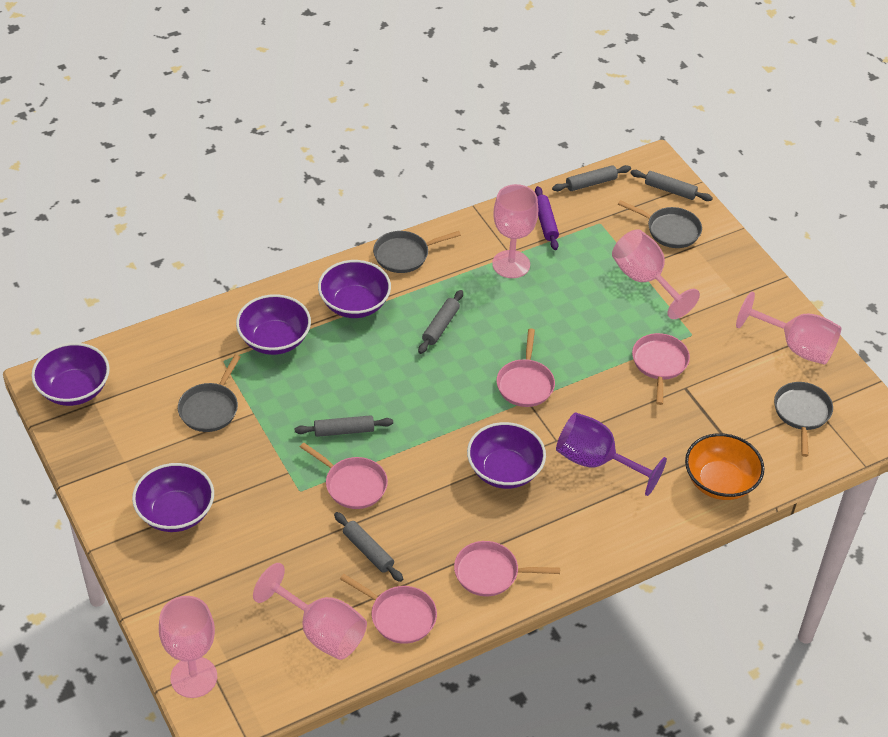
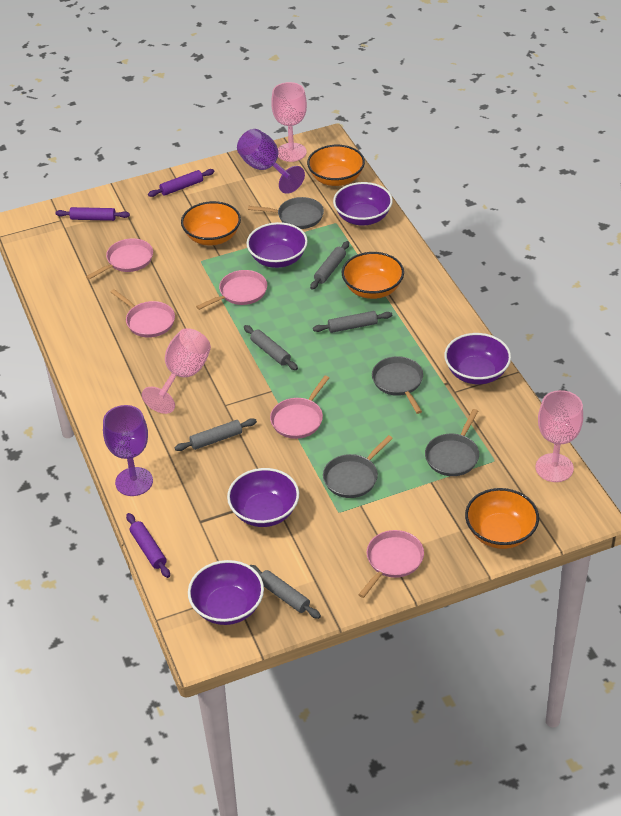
orange bowl: 1 -> 4
pink goblet: 5 -> 3
purple goblet: 1 -> 2
purple rolling pin: 1 -> 3

